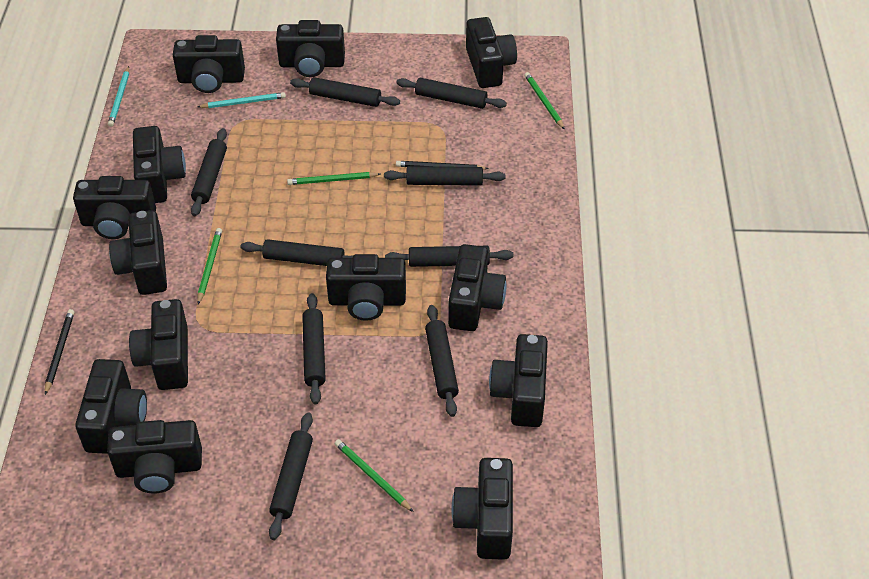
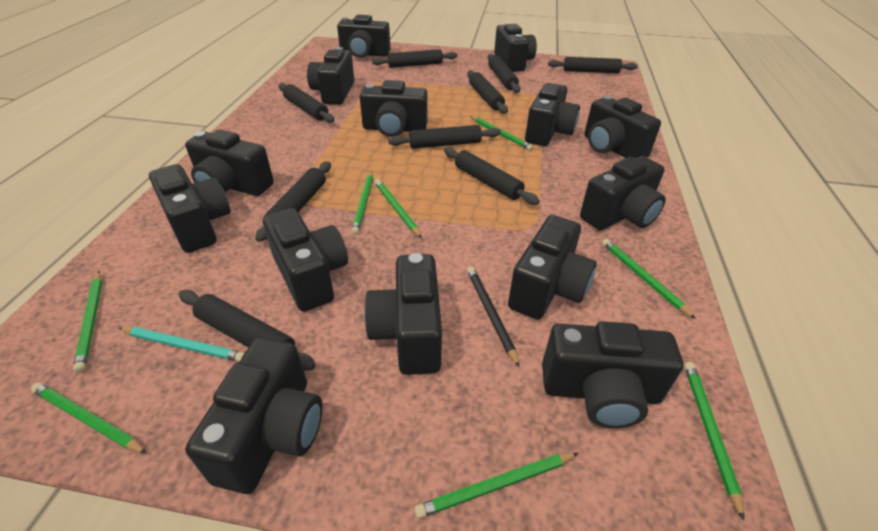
black camera: 13 -> 14
black pencil: 2 -> 1
green pencil: 4 -> 8
turquoise pencil: 2 -> 1

